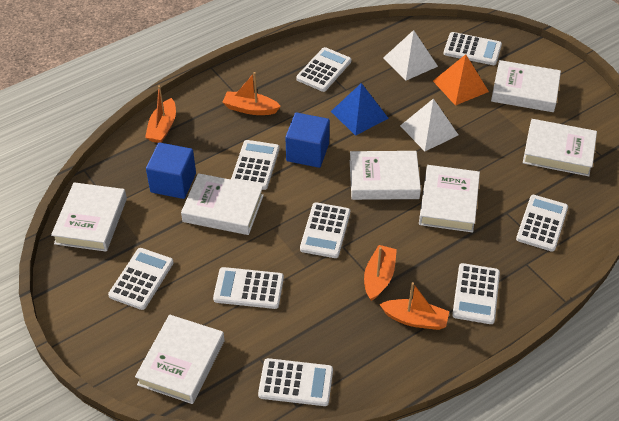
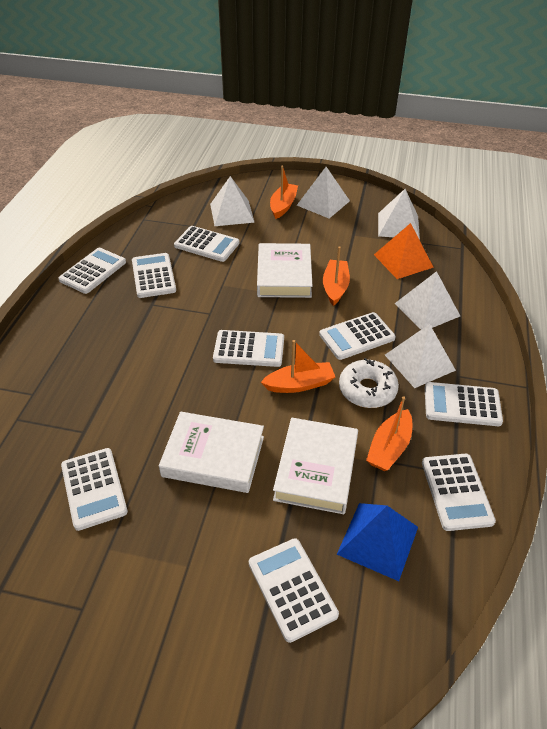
blue cube: 2 -> 0
white book: 7 -> 3
white donut: 0 -> 1
white pyramid: 2 -> 5

